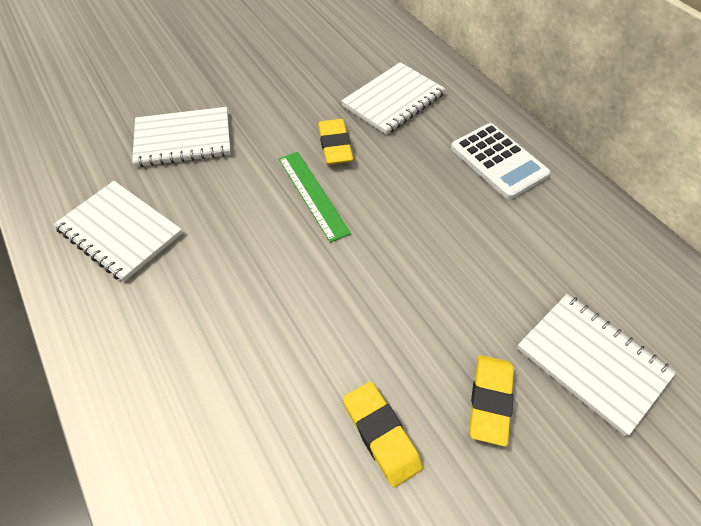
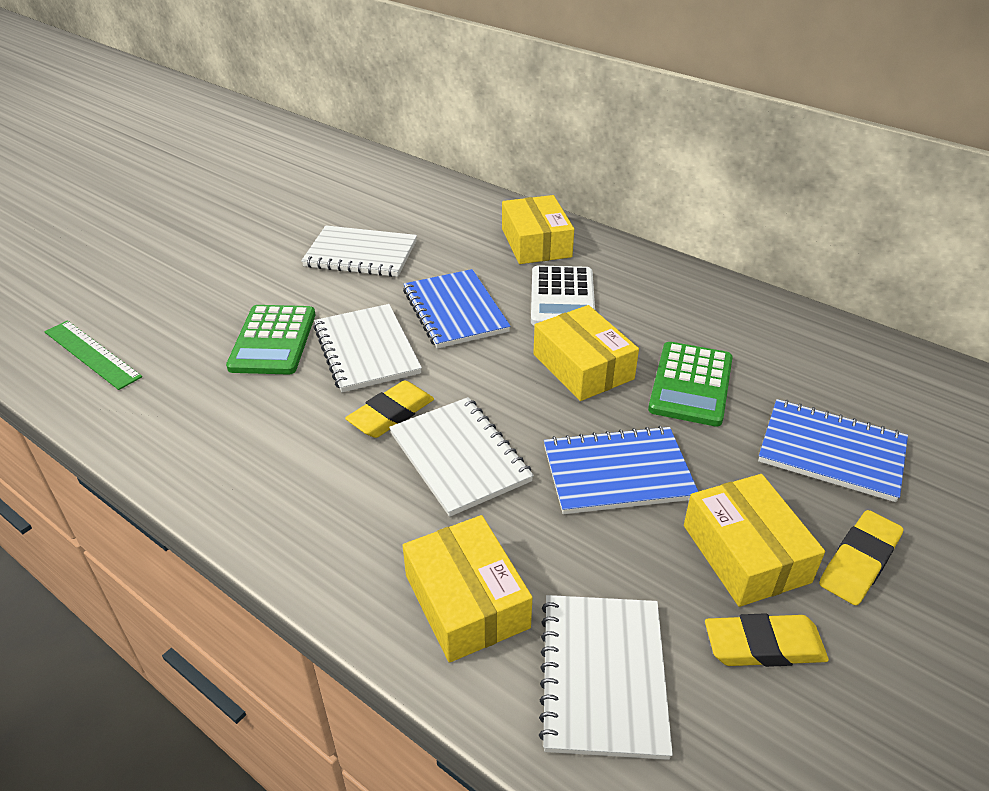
blue notebook: 0 -> 3
green calculator: 0 -> 2
yellow box: 0 -> 4

